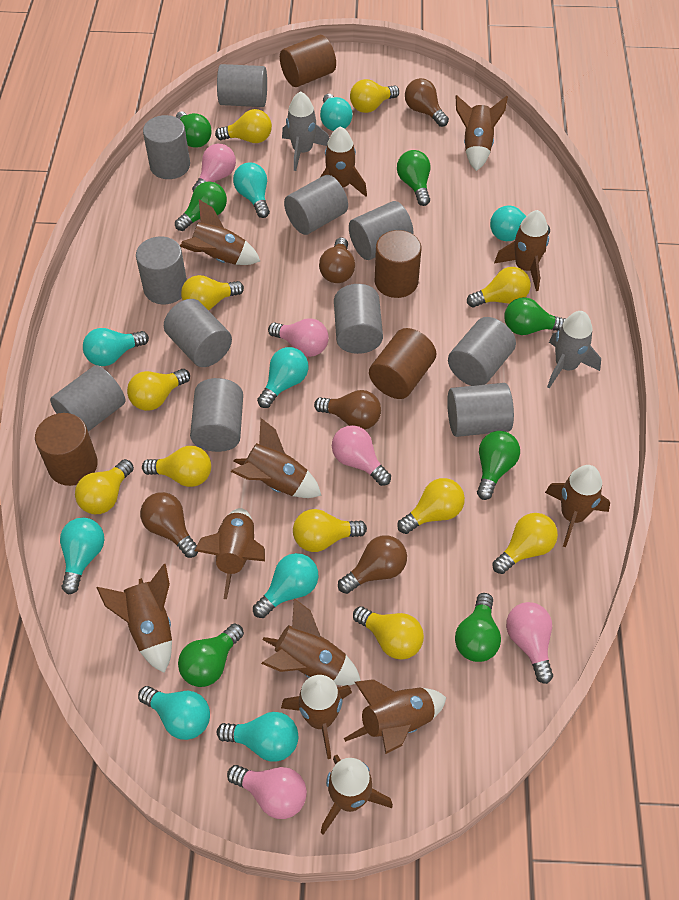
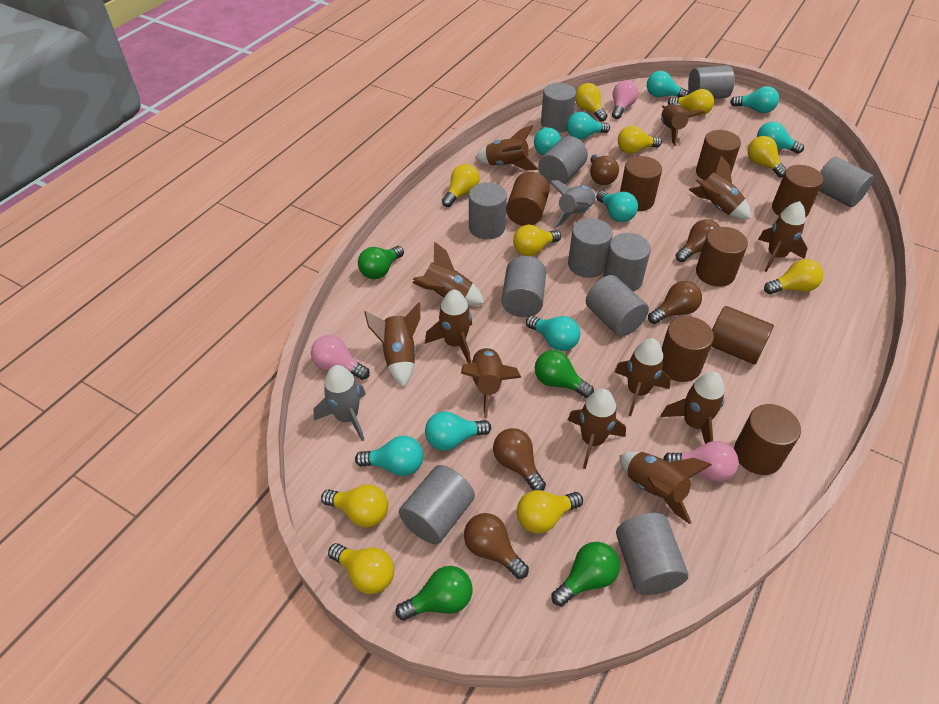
brown cylinder: 4 -> 8
green light bulb: 7 -> 4
pink light bulb: 5 -> 3
yellow light bulb: 11 -> 10

